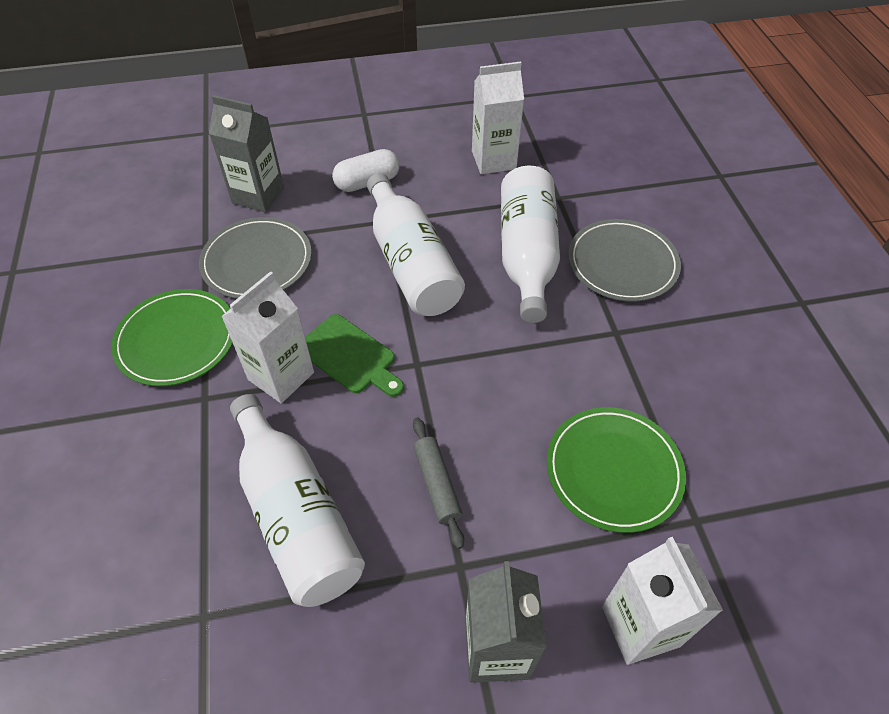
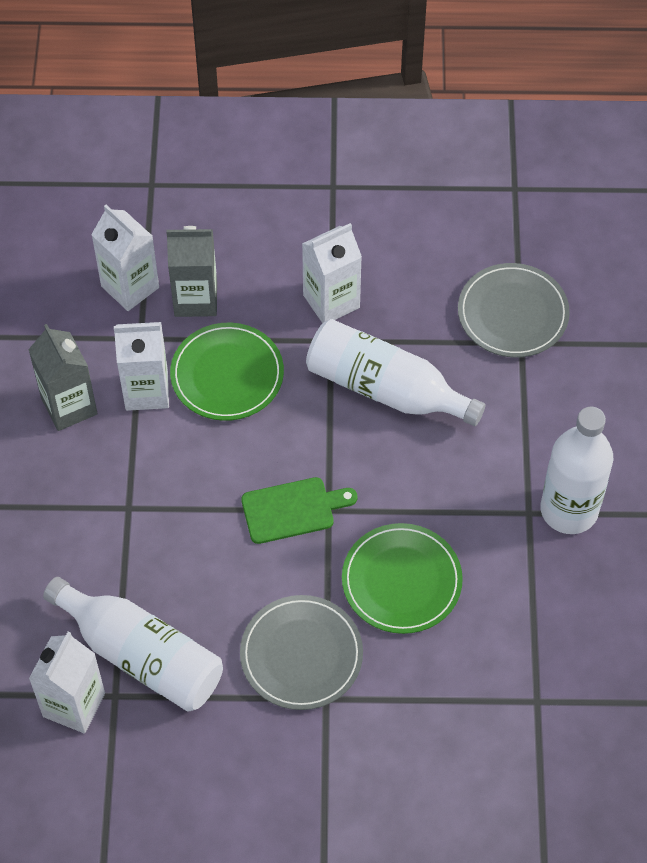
grey rolling pin: 1 -> 0
white capsule: 1 -> 0
white carton: 3 -> 4

